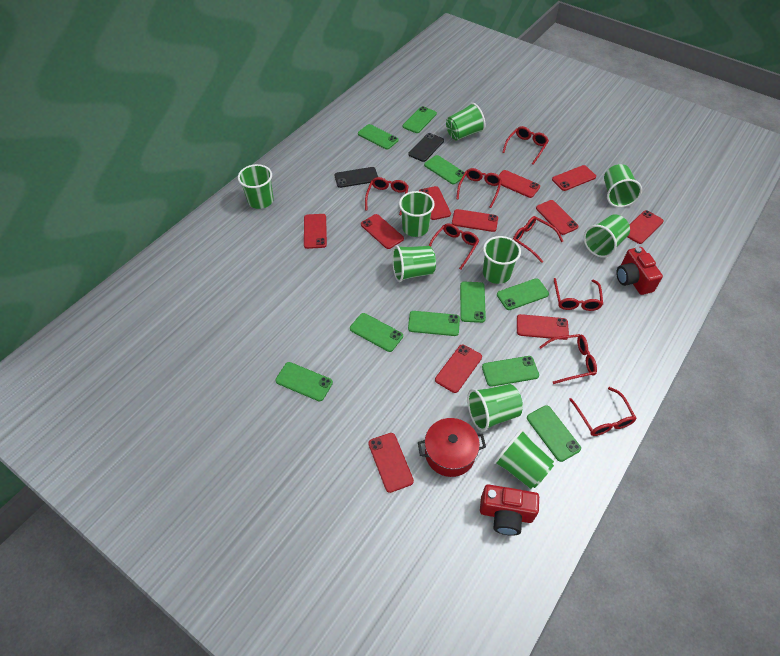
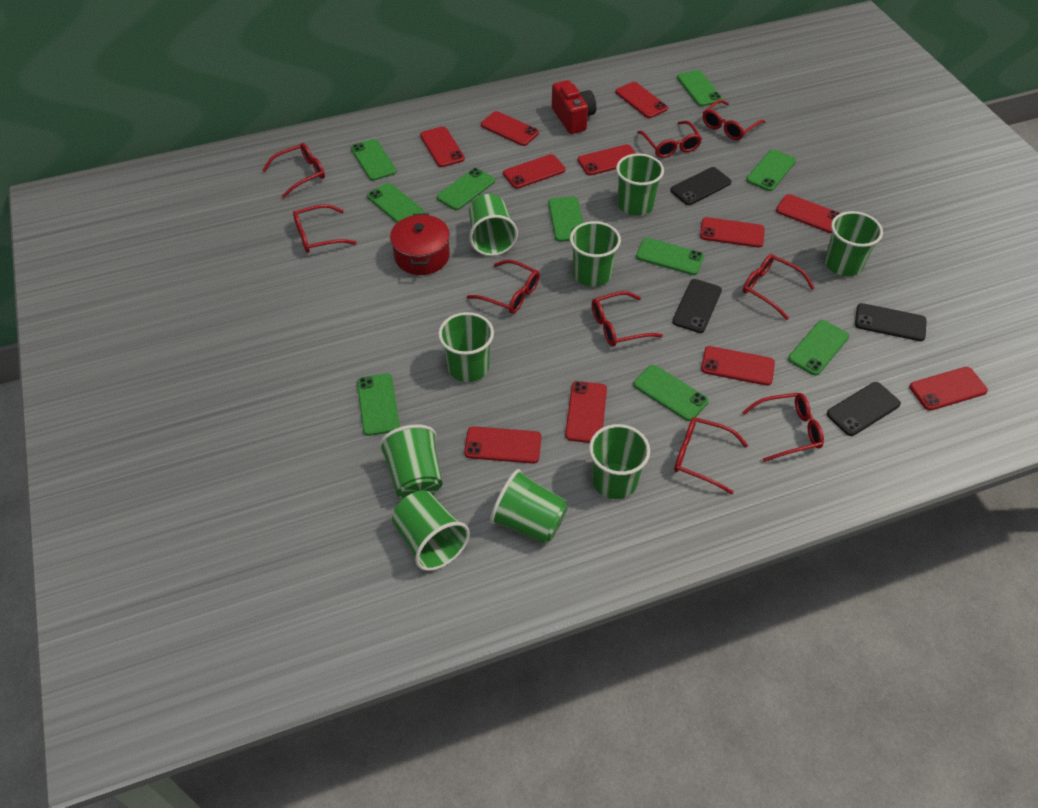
black phone: 2 -> 4
red camera: 2 -> 1
red glasses: 8 -> 9

